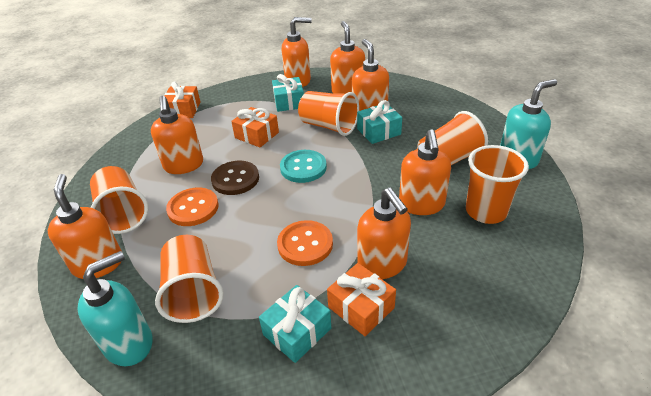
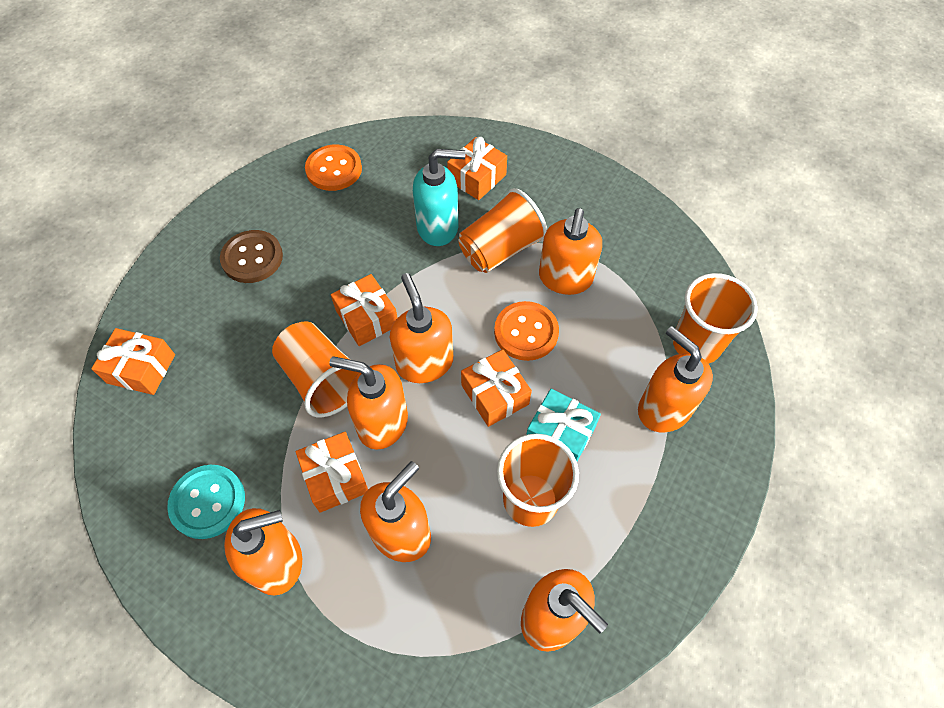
orange cup: 5 -> 4
orange gift: 3 -> 5
turquoise gift: 3 -> 1
turquoise soap dispenser: 2 -> 1

